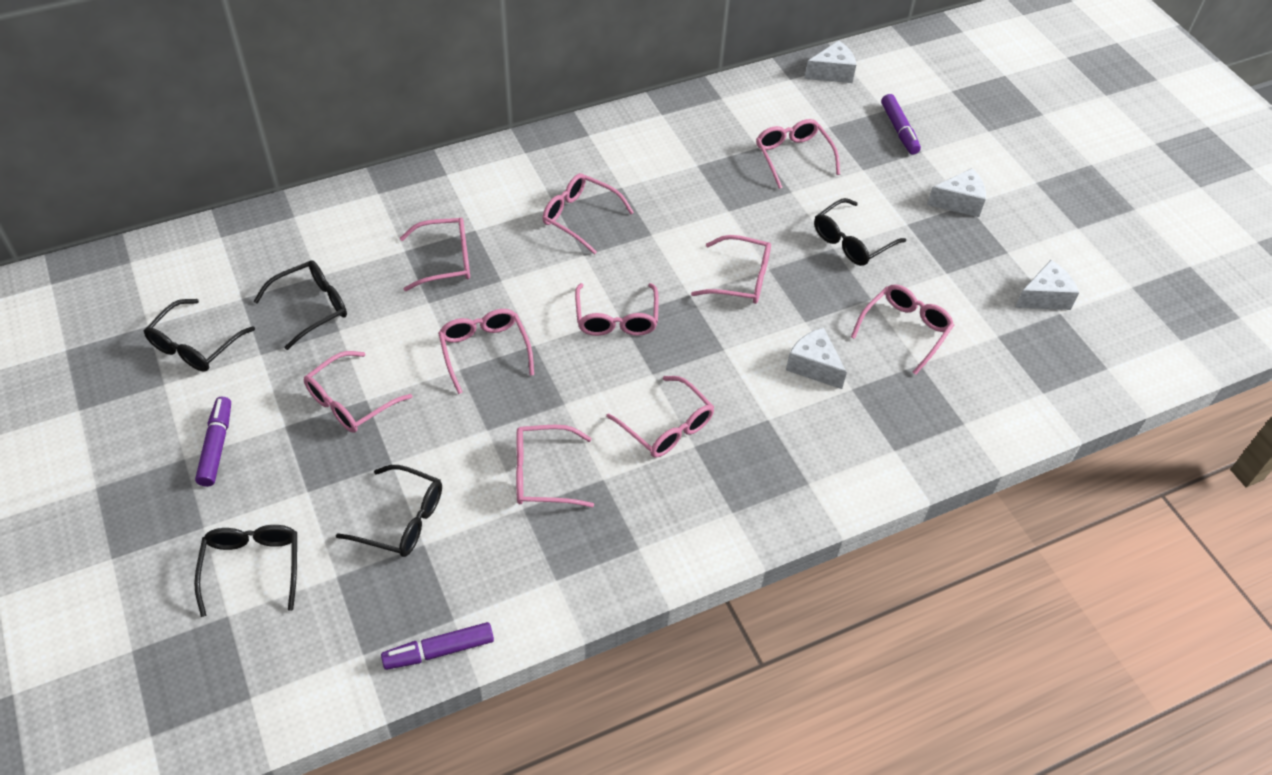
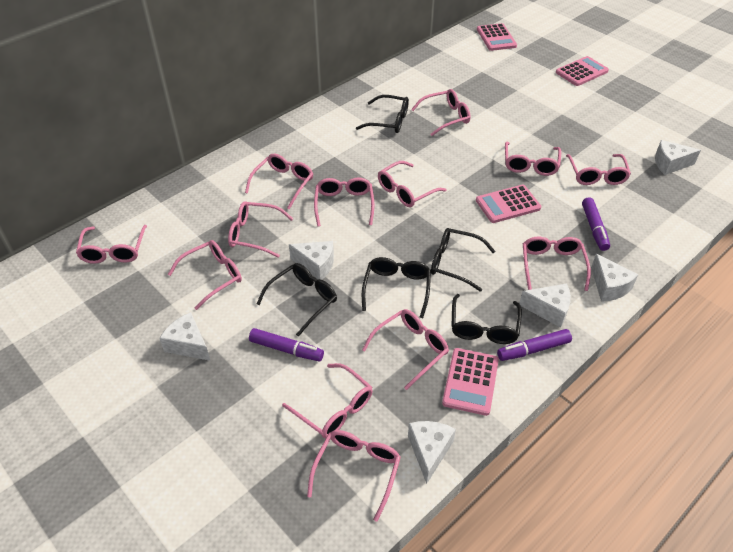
pink calculator: 0 -> 4
pink glasses: 10 -> 13
white cheese: 4 -> 6

